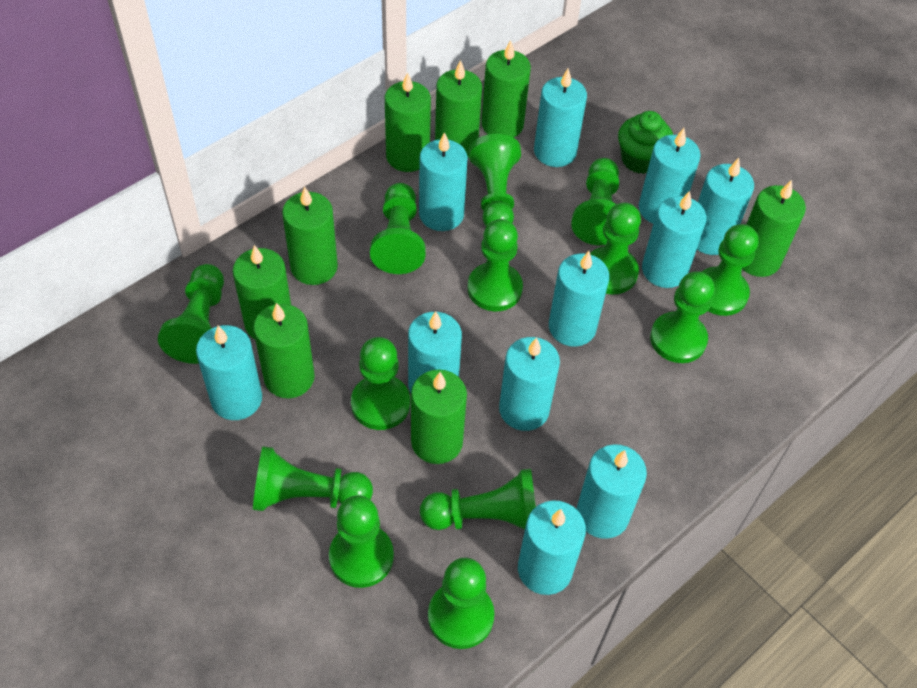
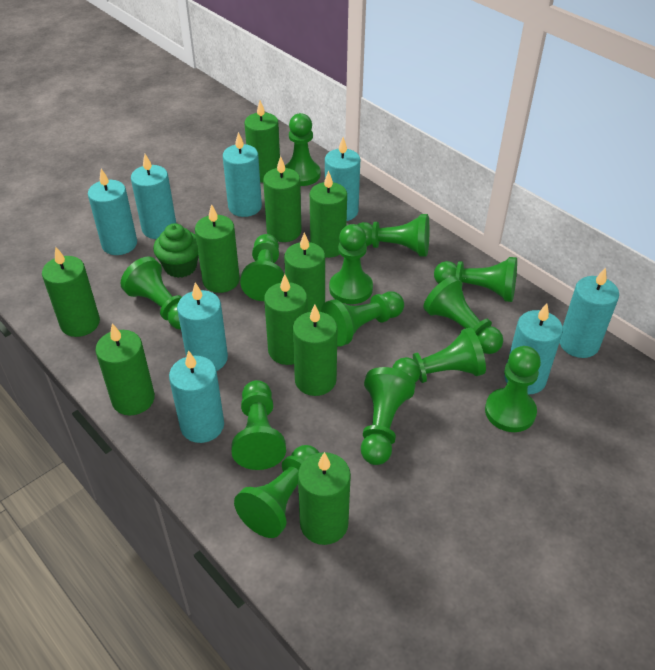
green candle: 8 -> 10
turquoise candle: 11 -> 8

